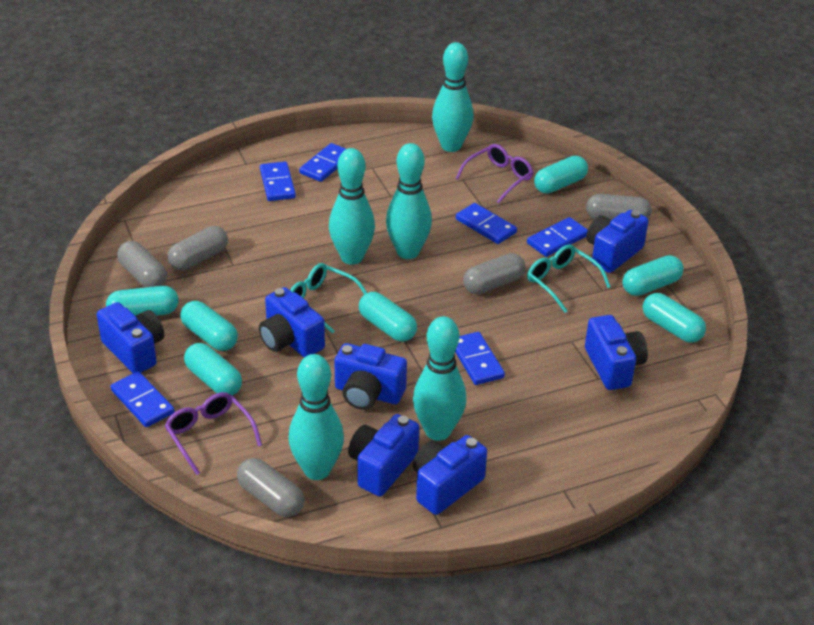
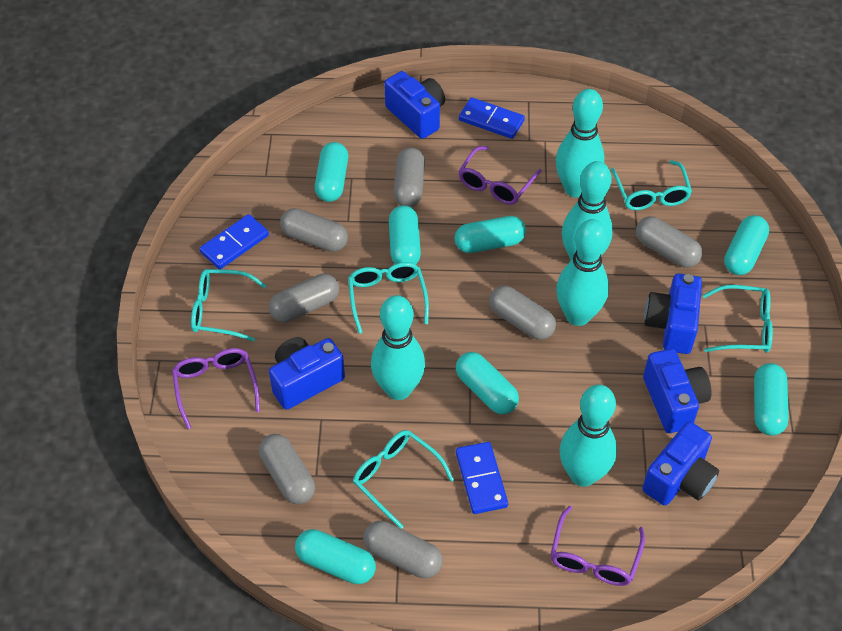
blue camera: 7 -> 5
blue domino: 6 -> 3
grey capsule: 5 -> 7
purple glasses: 2 -> 3
turquoise glasses: 2 -> 5

